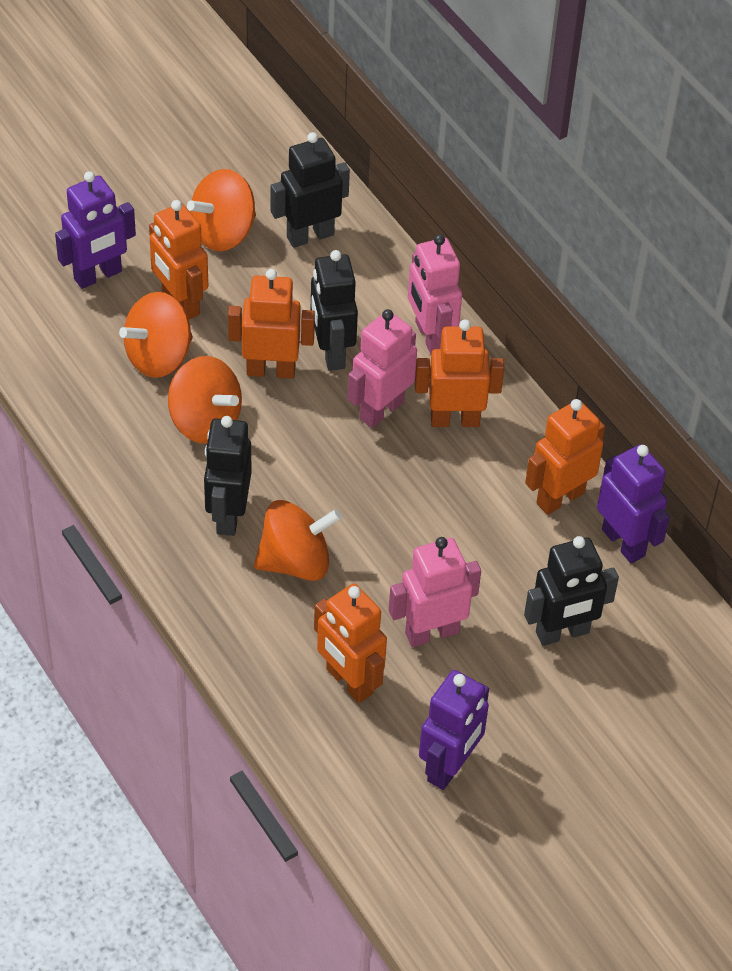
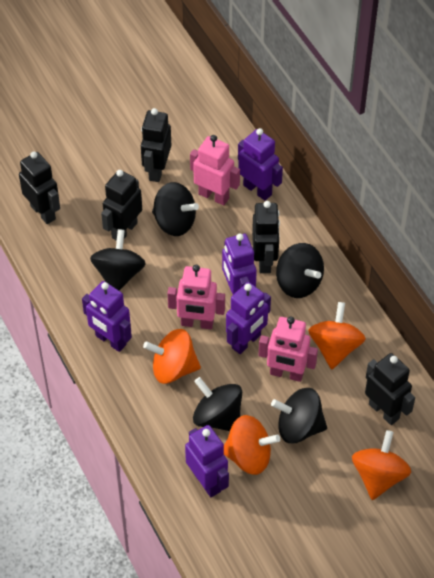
black robot: 4 -> 5
black spinning top: 0 -> 5
orange robot: 5 -> 0
purple robot: 3 -> 5

